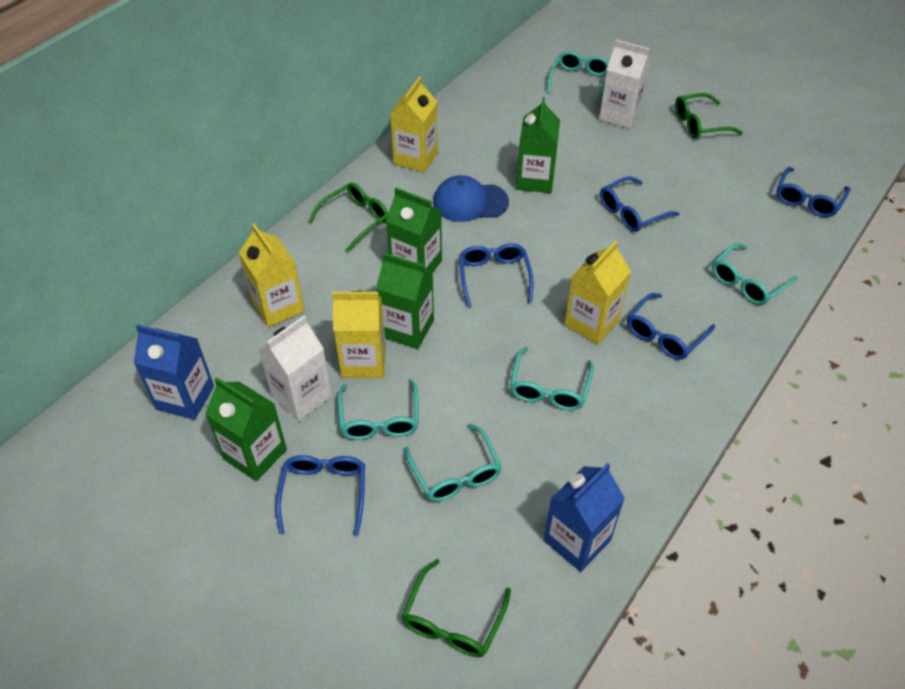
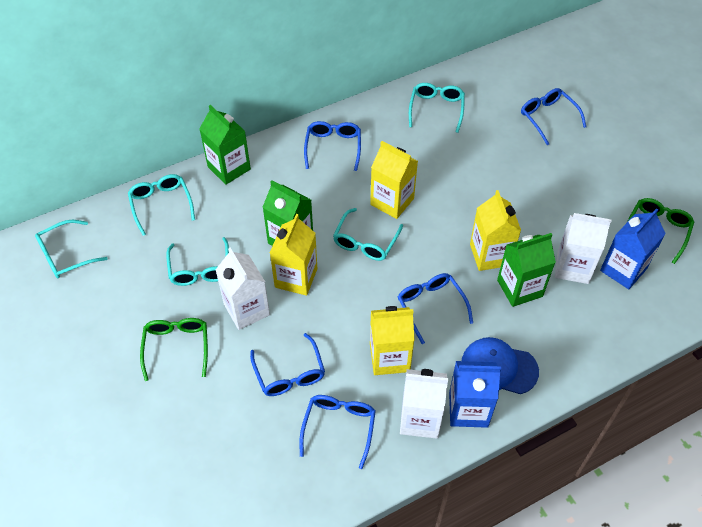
green carton: 4 -> 3
green glasses: 3 -> 2
white carton: 2 -> 3

